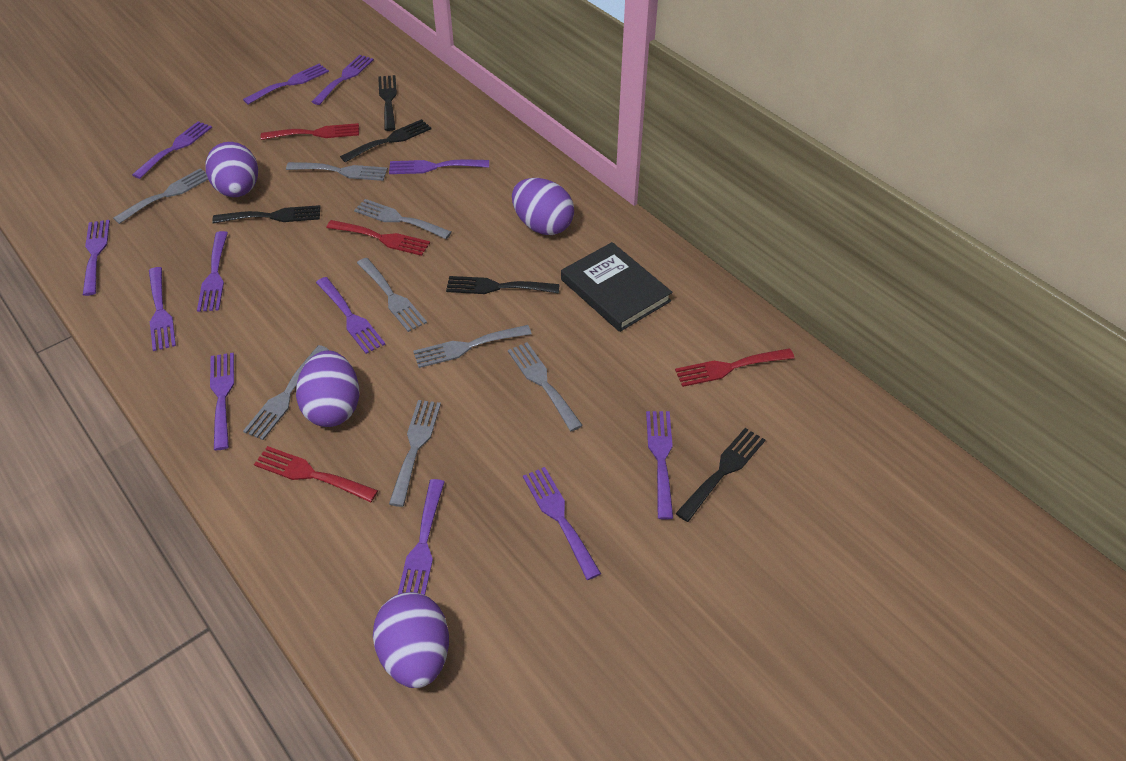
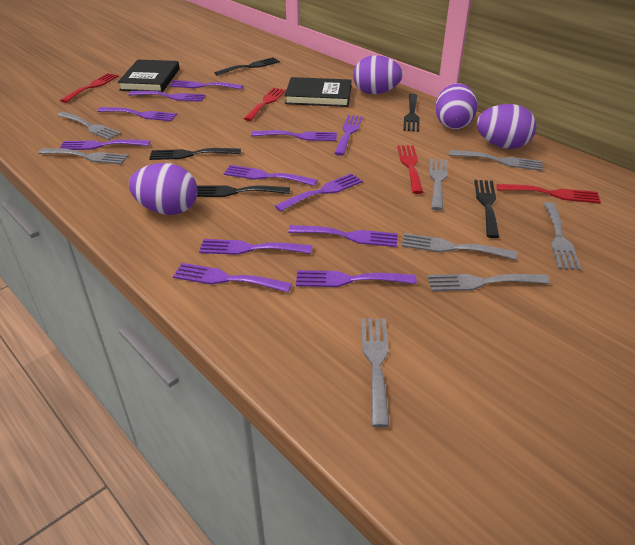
black book: 1 -> 2

